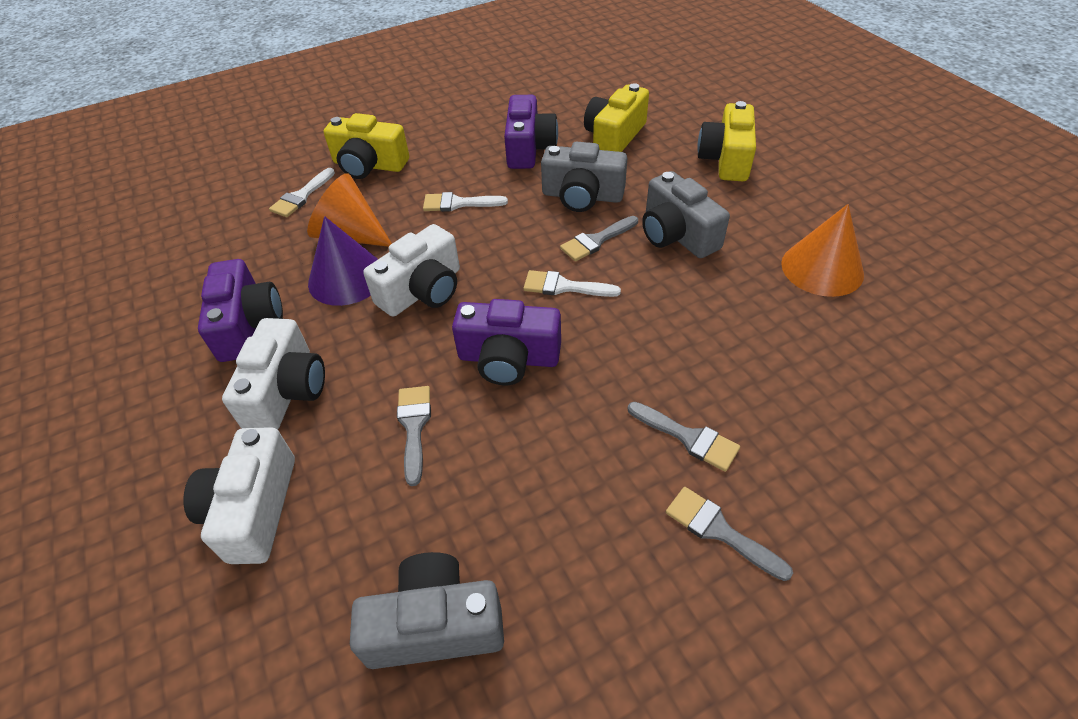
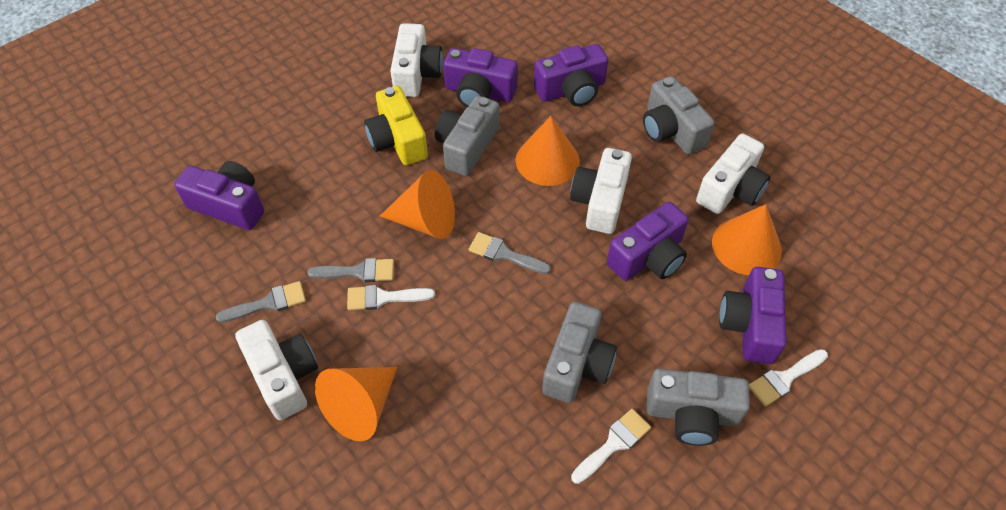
grey brush: 4 -> 3
grey camera: 3 -> 4
orange cone: 2 -> 4
purple camera: 3 -> 5
purple cone: 1 -> 0
white camera: 3 -> 4
yellow camera: 3 -> 1

